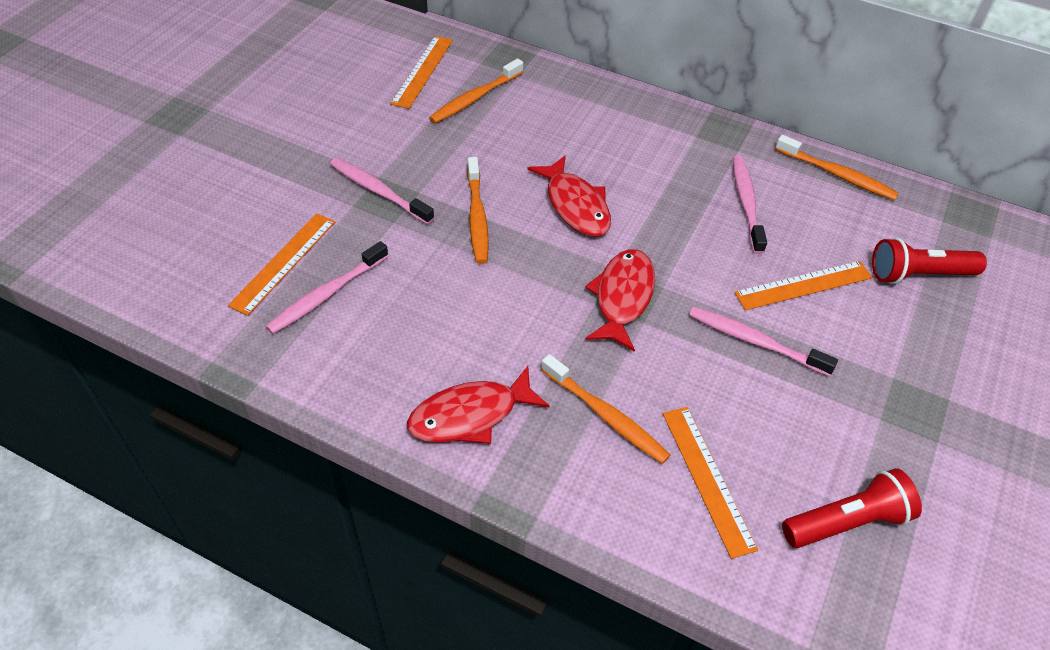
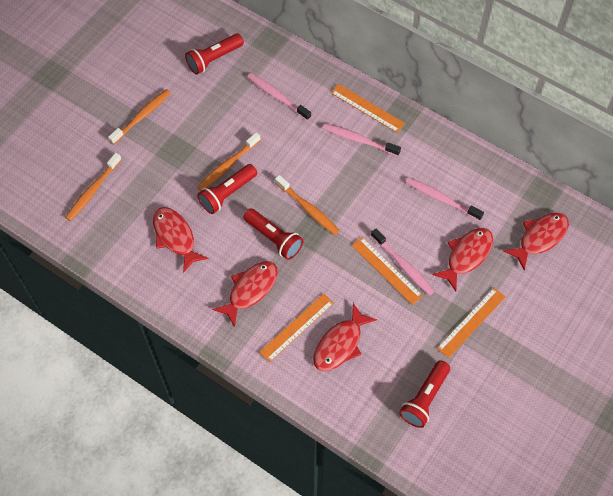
red fish: 3 -> 5
red flashlight: 2 -> 4

